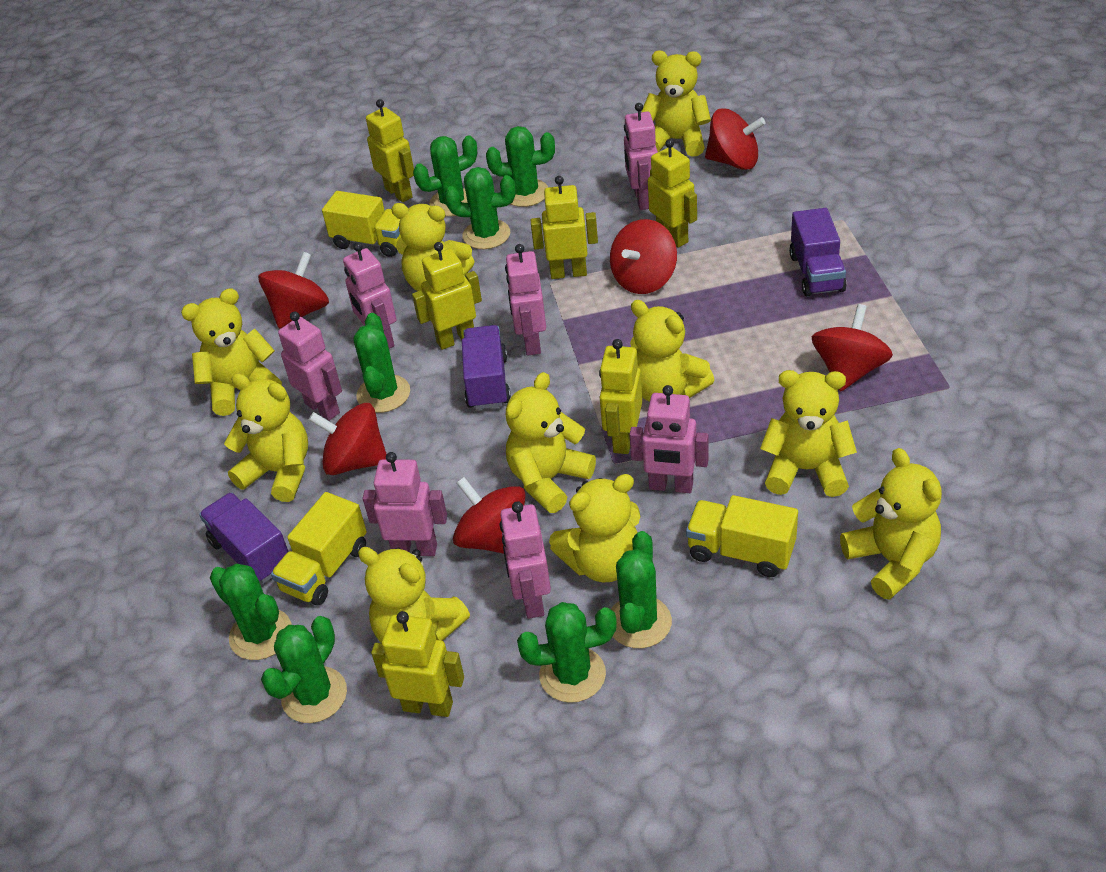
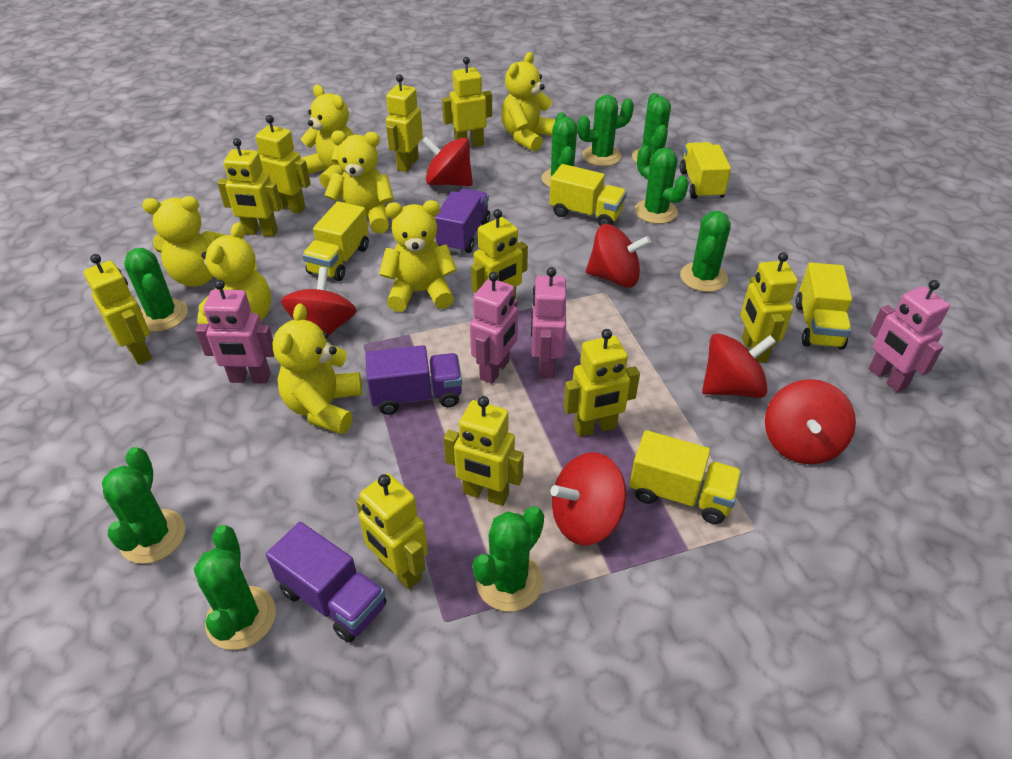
green cactus: 8 -> 9
pink robot: 7 -> 4
yellow robot: 6 -> 10
yellow teddy bear: 10 -> 7
yellow truck: 3 -> 5

